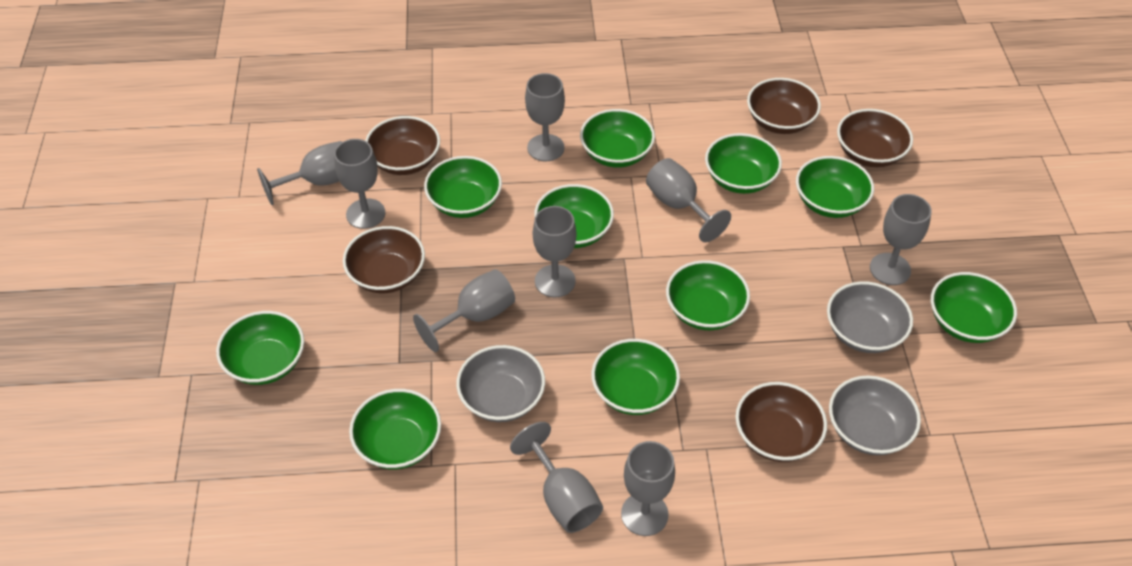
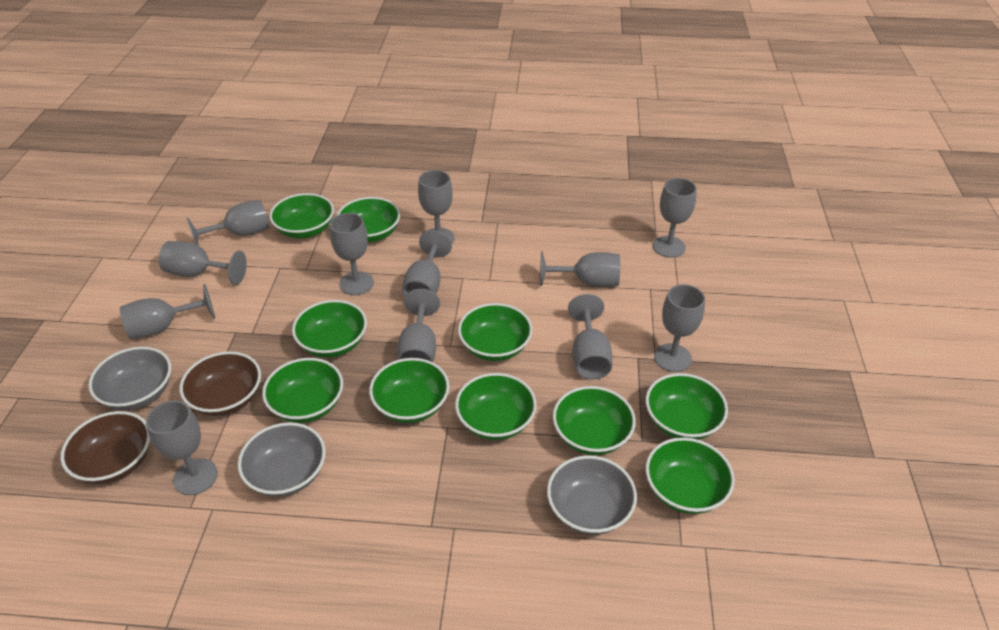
brown bowl: 5 -> 2
grey goblet: 9 -> 12

